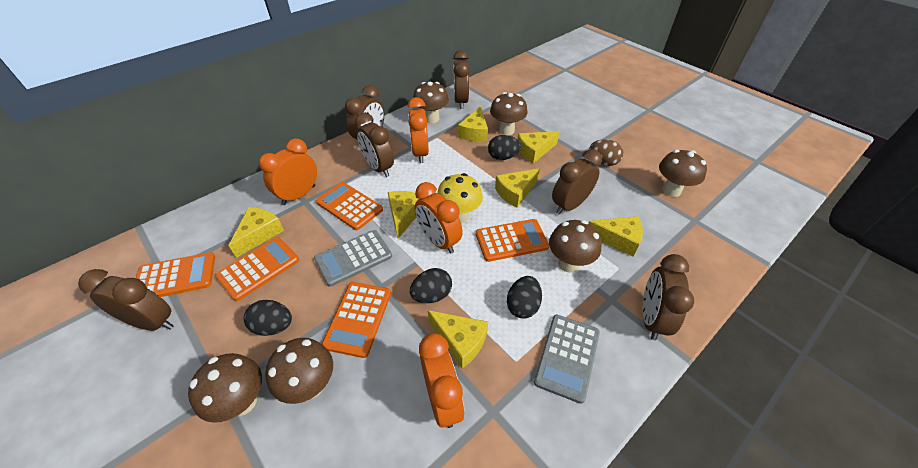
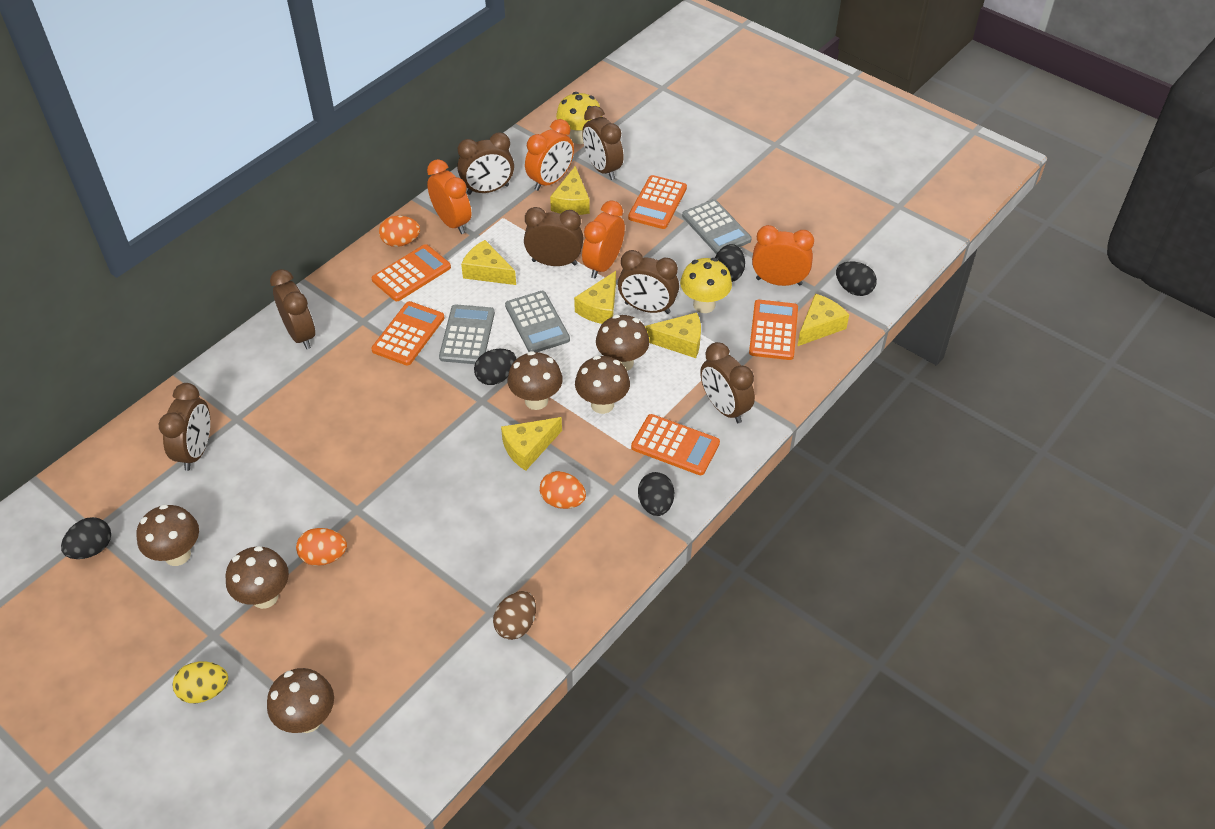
black egg: 4 -> 5
brown clock: 6 -> 7
grey calculator: 2 -> 3
orange egg: 0 -> 3
yellow cheese: 7 -> 6
yellow egg: 0 -> 1
yellow mushroom: 1 -> 2

